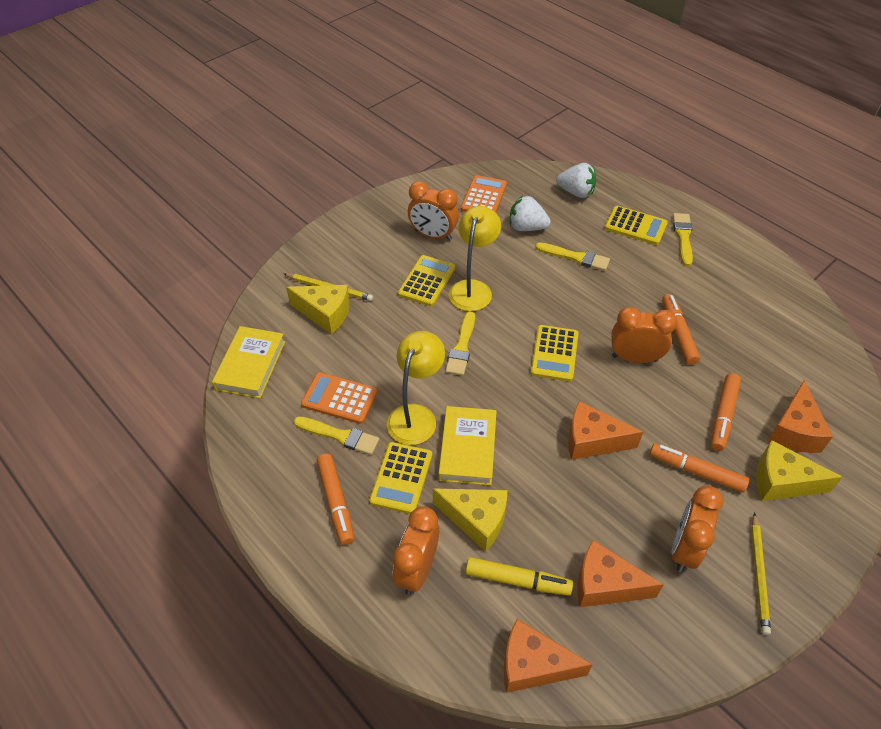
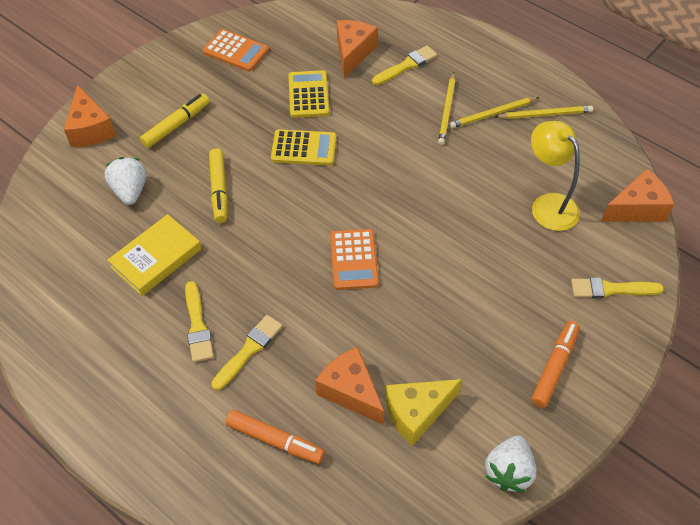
orange clock: 4 -> 0
orange marker: 4 -> 2
yellow book: 2 -> 1
yellow calculator: 4 -> 2
yellow cheese: 3 -> 1
yellow lamp: 2 -> 1
yellow marker: 1 -> 2
yellow pencil: 2 -> 3

